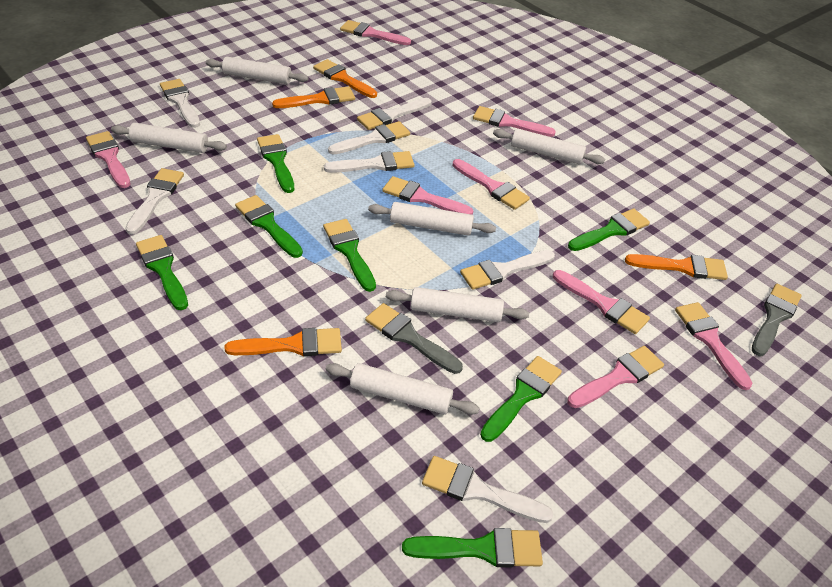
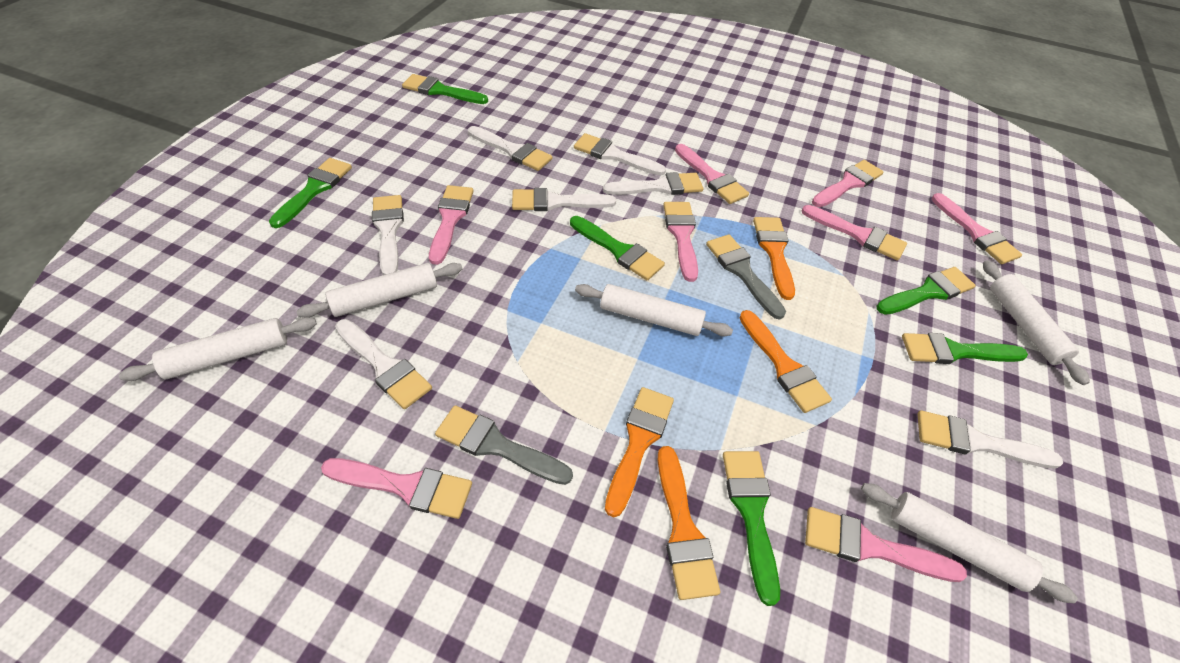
green brush: 7 -> 6
white rolling pin: 6 -> 5

